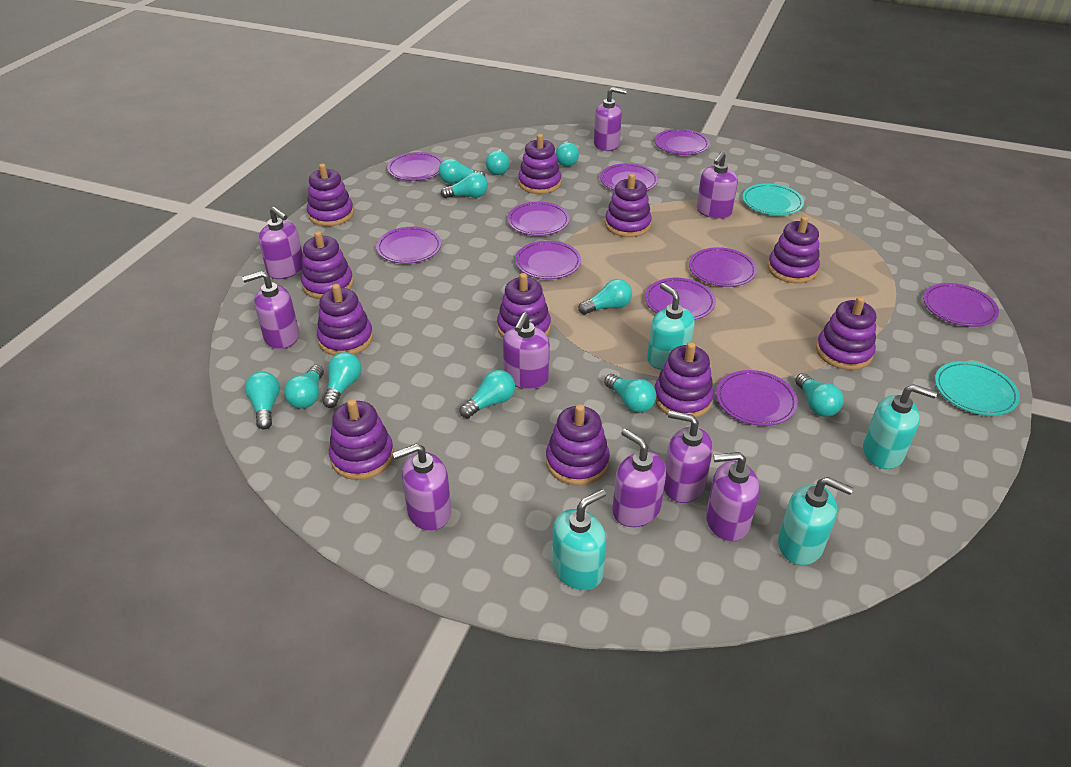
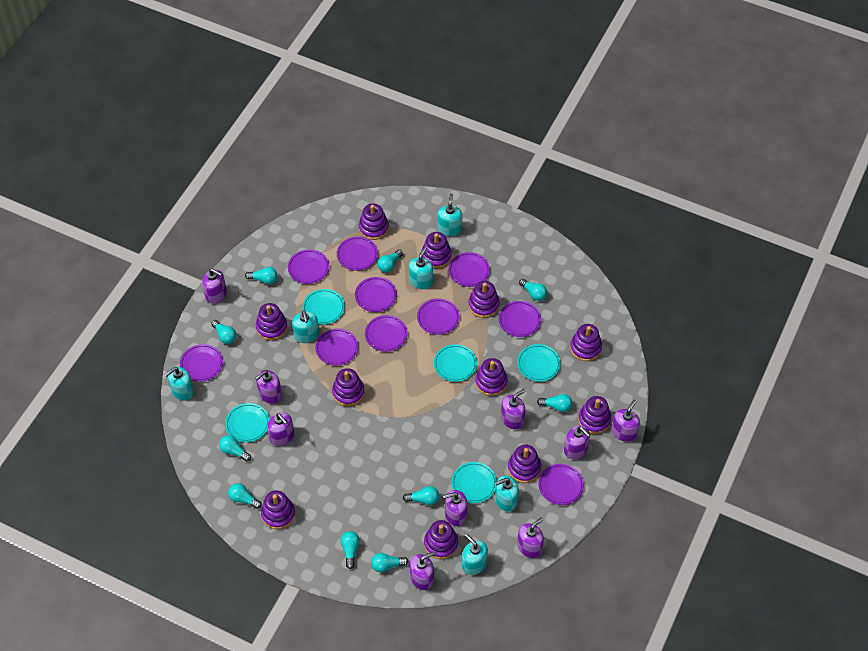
turquoise light bulb: 11 -> 10
turquoise plate: 2 -> 5
turquoise soap dispenser: 4 -> 6

